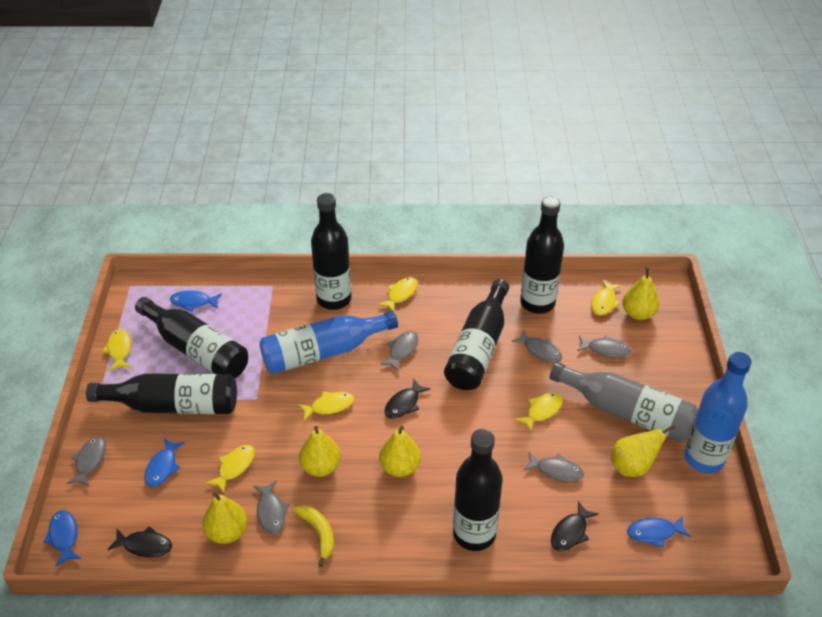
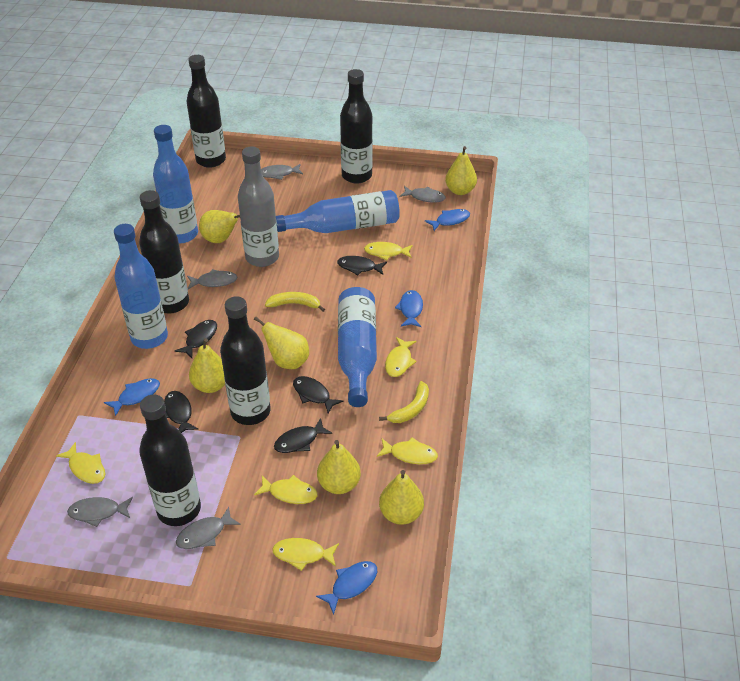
black bottle: 6 -> 5
black fish: 3 -> 5
blue bottle: 2 -> 4
grey fish: 6 -> 5
yellow banana: 1 -> 2
yellow pear: 5 -> 6

